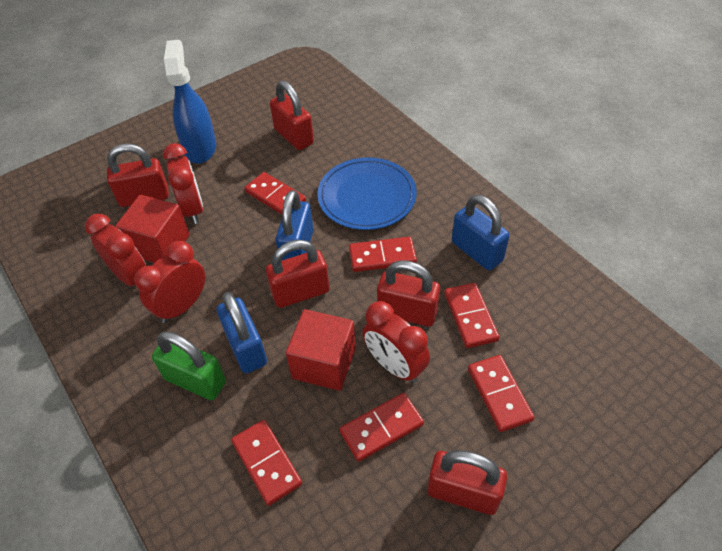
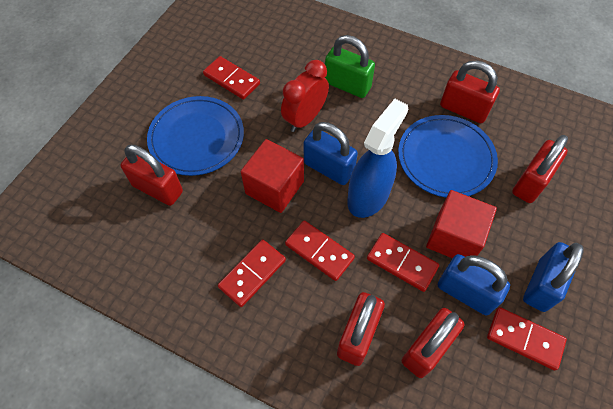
blue plate: 1 -> 2
red clock: 4 -> 1
red domino: 6 -> 5

